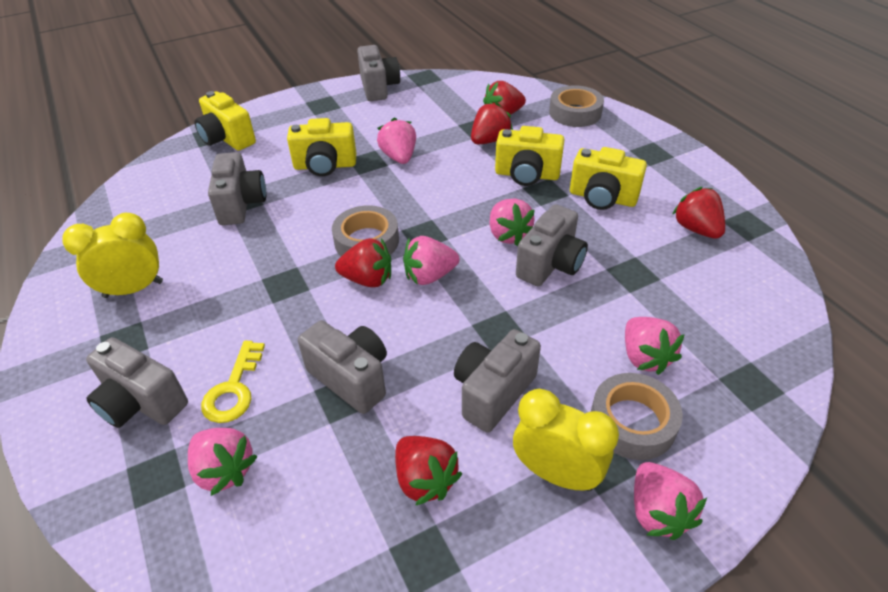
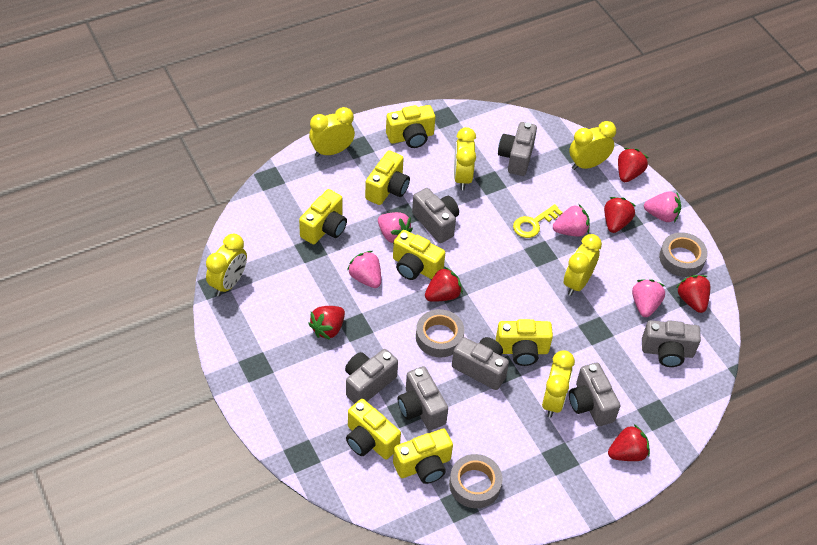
grey camera: 6 -> 7
pink strawberry: 6 -> 5
red strawberry: 5 -> 6
yellow camera: 4 -> 7
yellow clock: 2 -> 6

